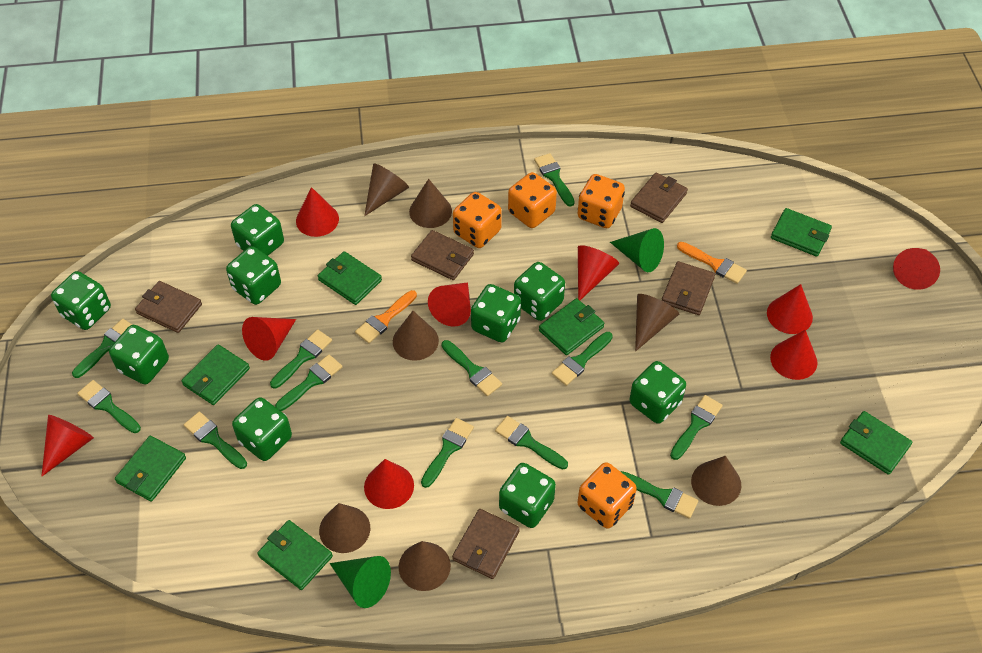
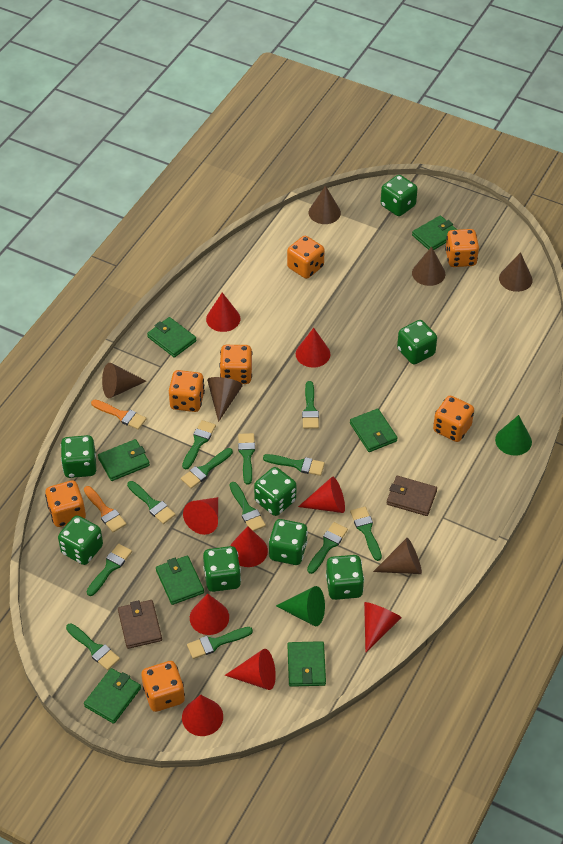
brown cone: 7 -> 6
brown wallet: 5 -> 2
green dice: 9 -> 8
orange dice: 4 -> 7

